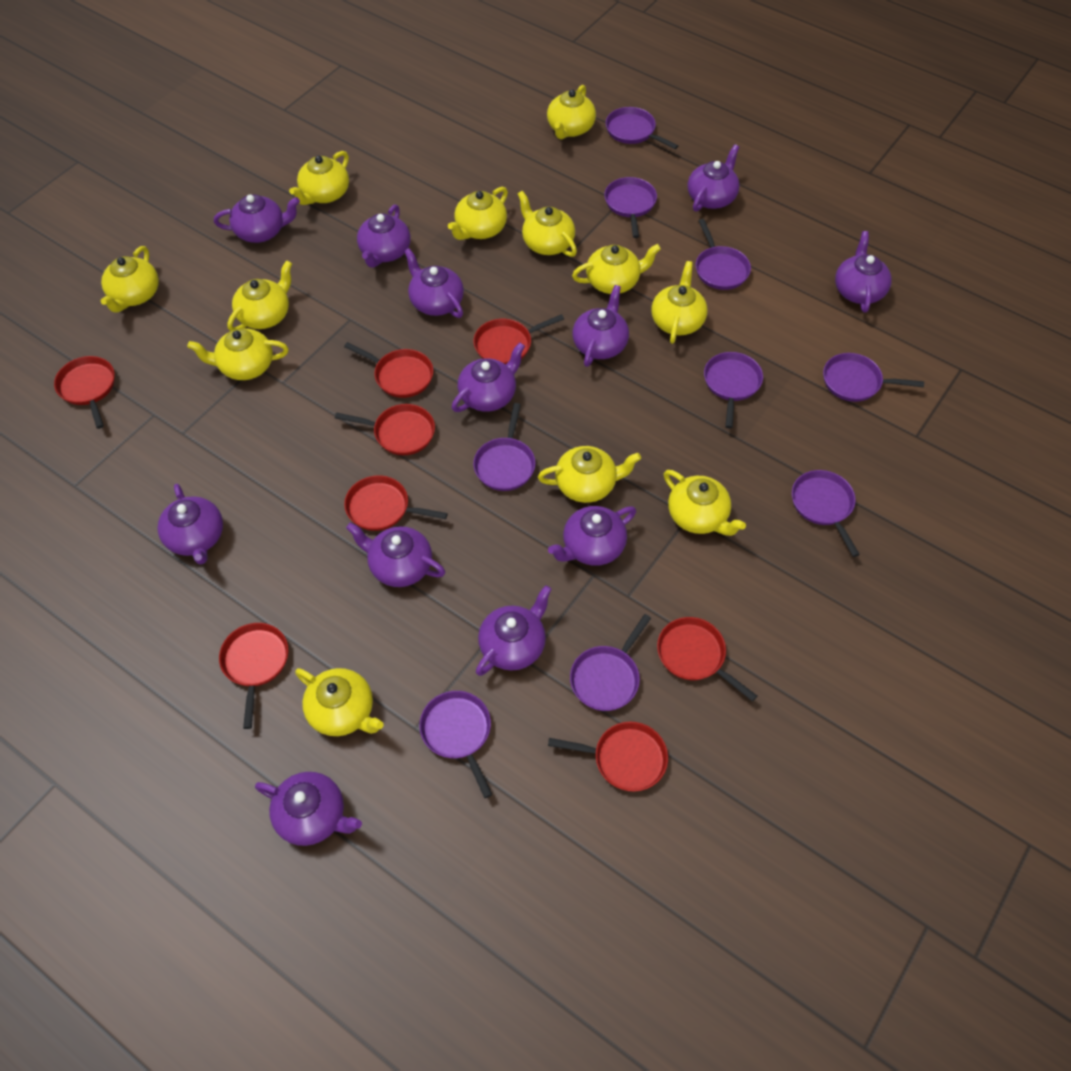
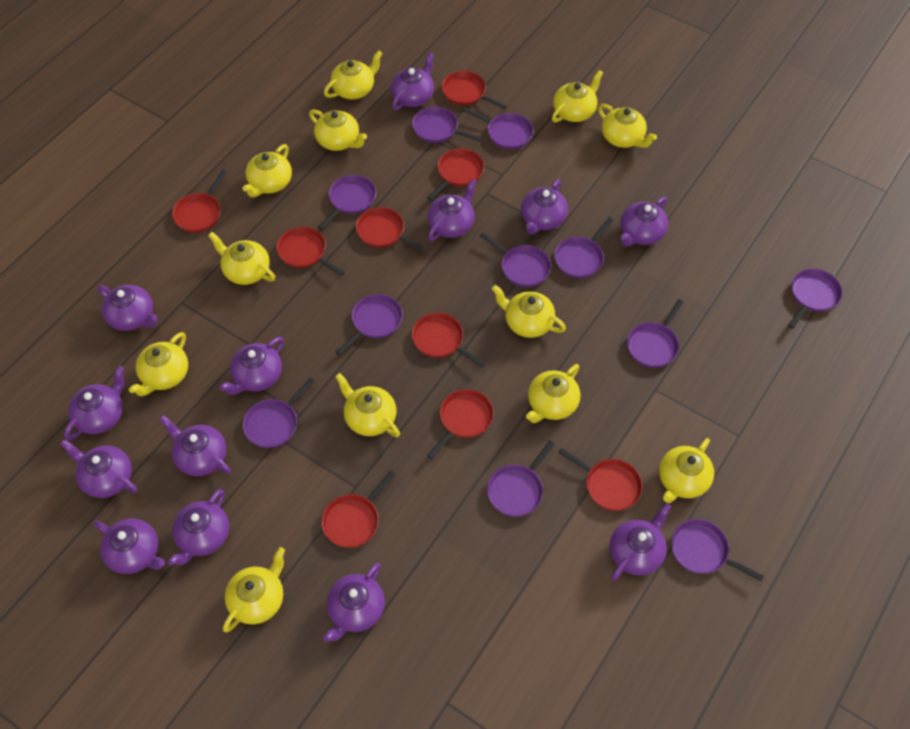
purple pan: 9 -> 11
purple teapot: 12 -> 13
red pan: 8 -> 9

